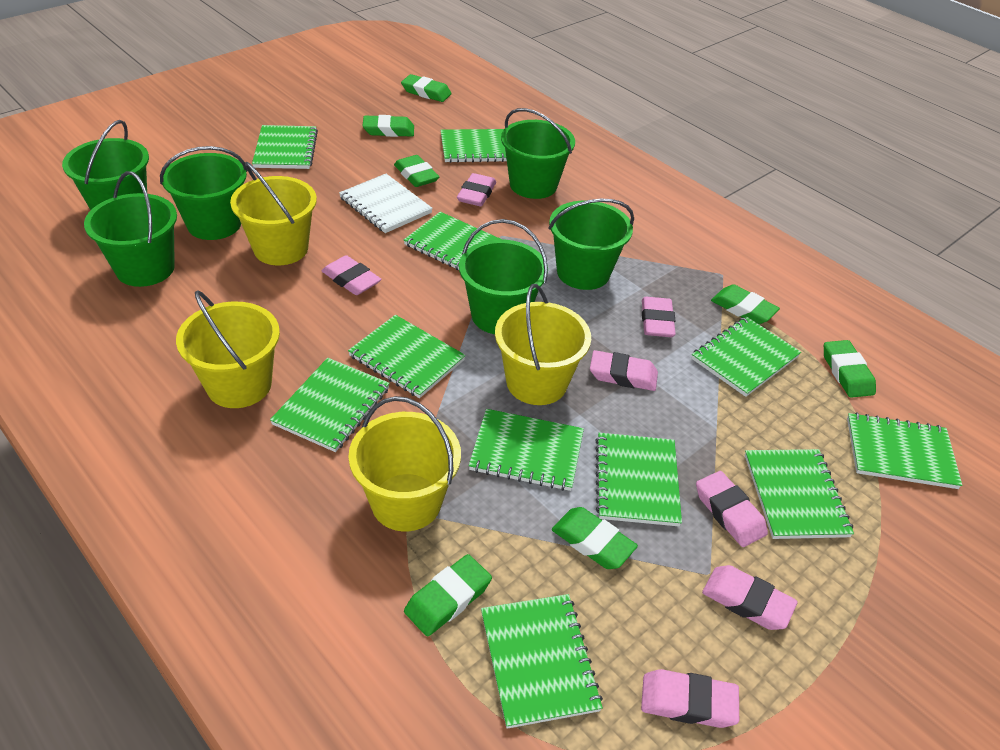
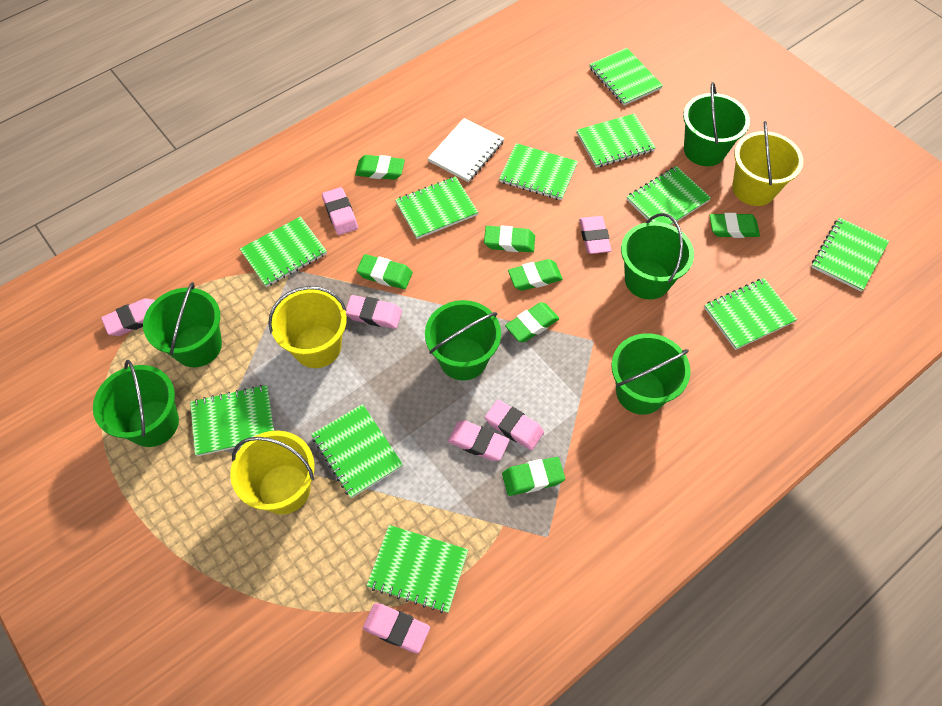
yellow bucket: 4 -> 3

